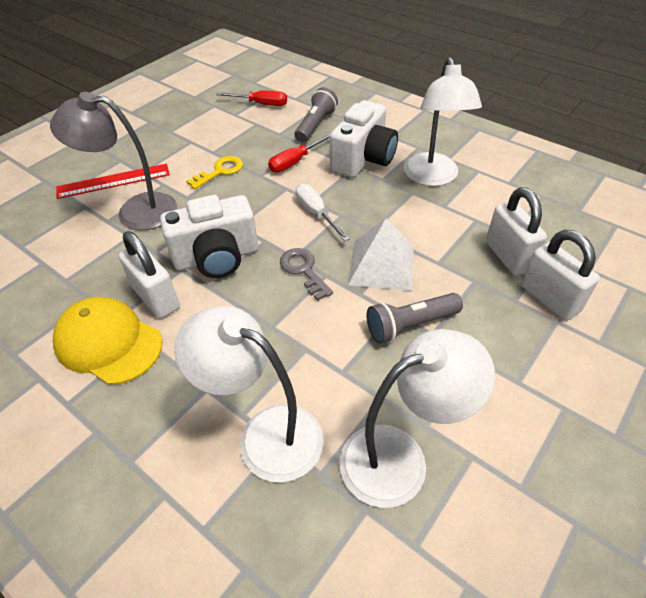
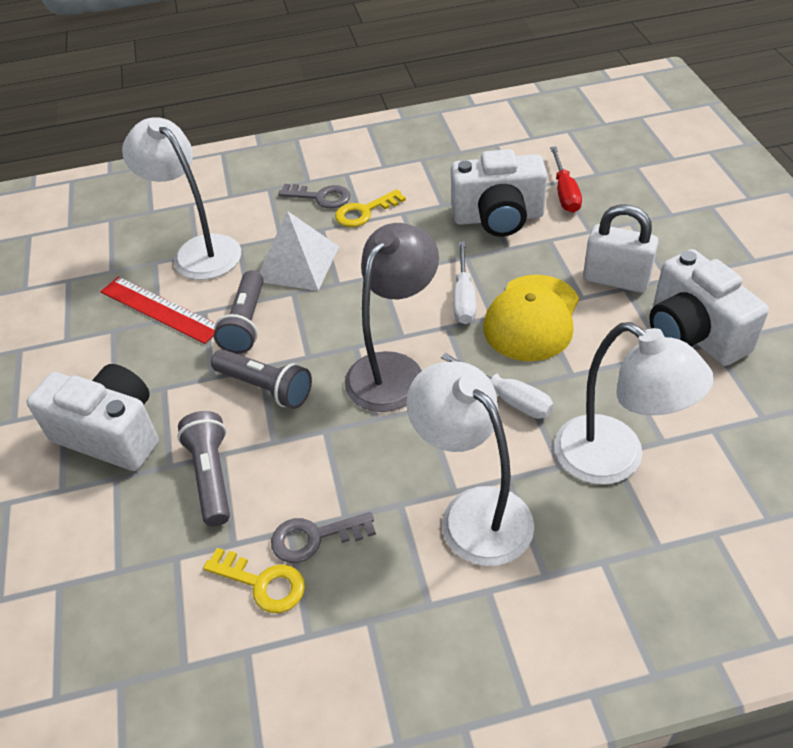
grey flashlight: 2 -> 3
grey key: 1 -> 2
red screwdriver: 2 -> 1
white camera: 2 -> 3
white padlock: 3 -> 1
white screwdriver: 1 -> 2
yellow key: 1 -> 2

